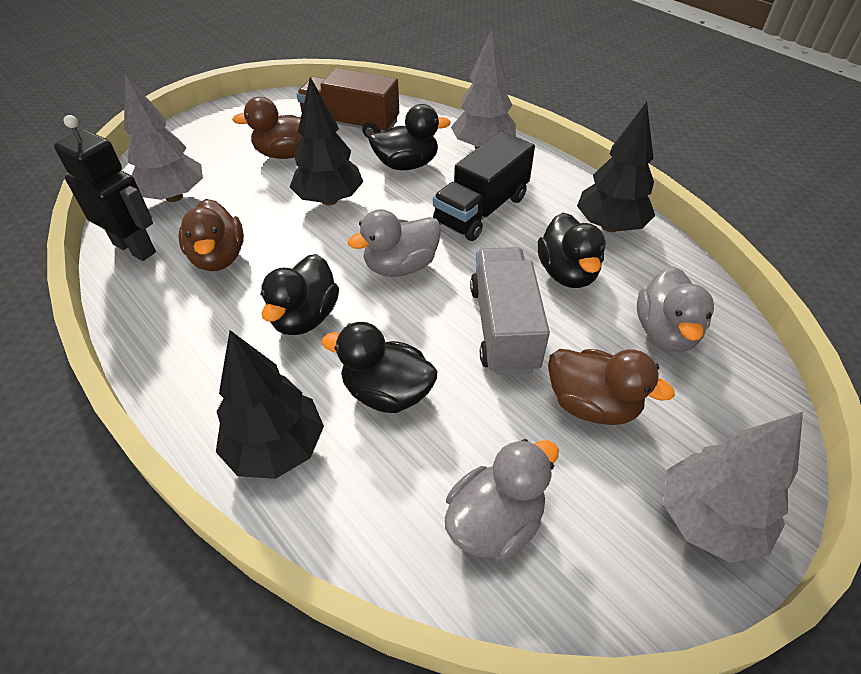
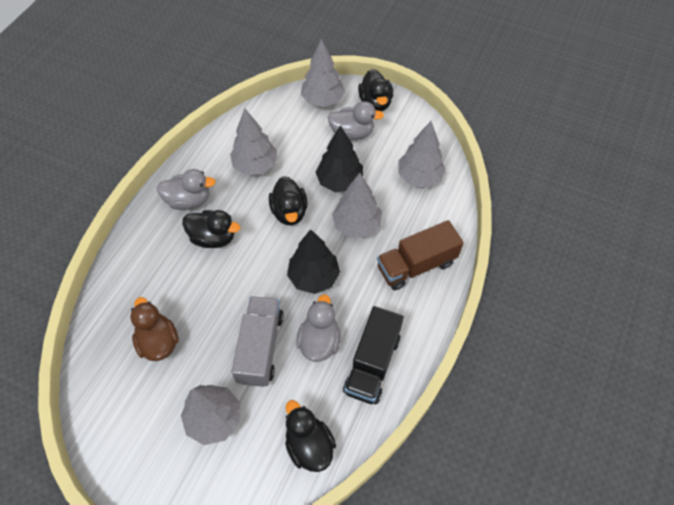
black robot: 1 -> 0
black tree: 3 -> 2
brown duck: 3 -> 1
grey tree: 3 -> 5

